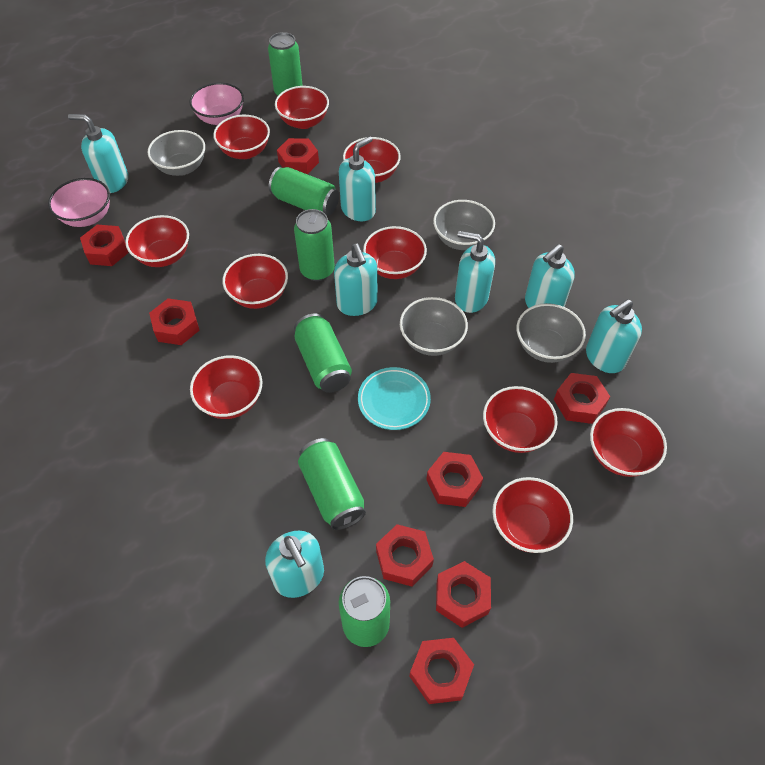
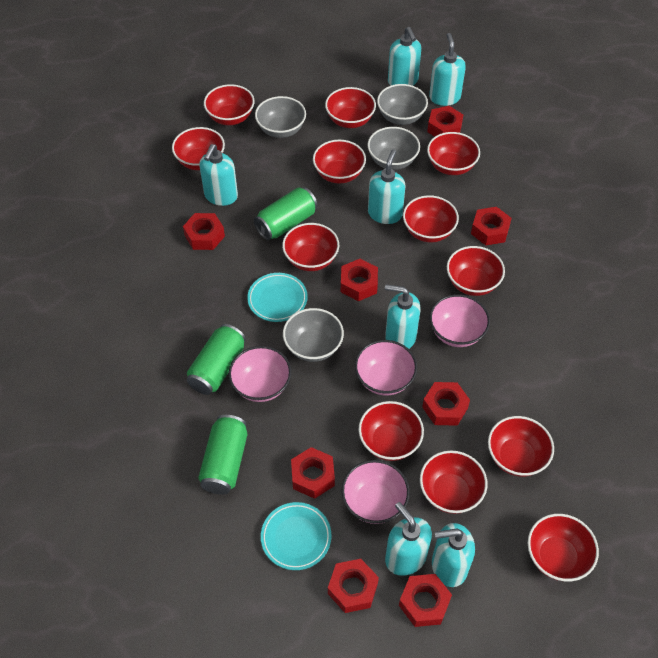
green can: 6 -> 3
pink bowl: 2 -> 4
red bowl: 10 -> 12
turquoise plate: 1 -> 2

